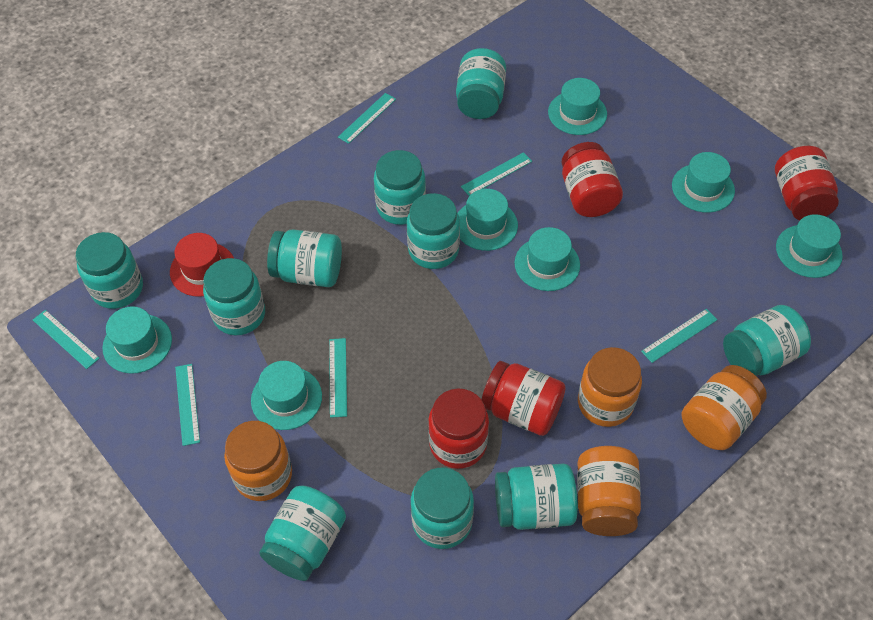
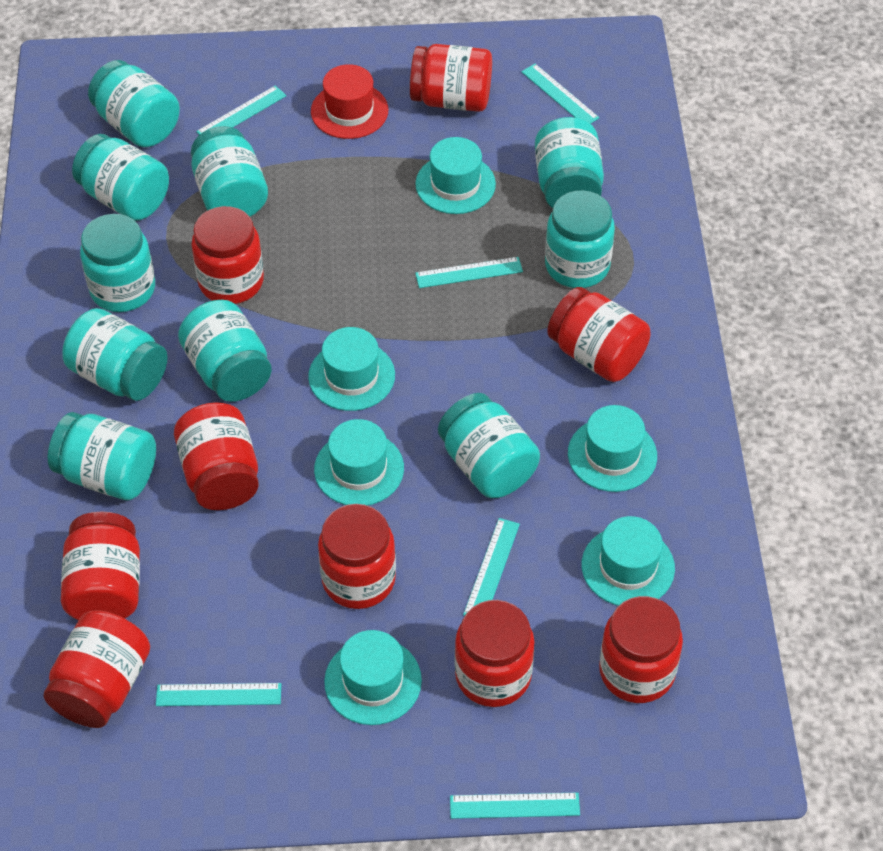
orange jar: 4 -> 0
red jar: 4 -> 9
turquoise hat: 7 -> 6

